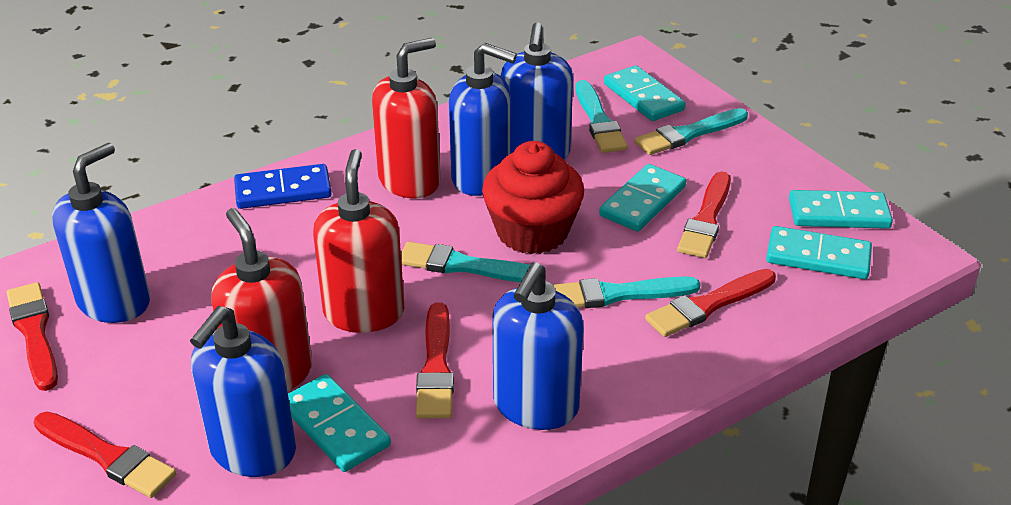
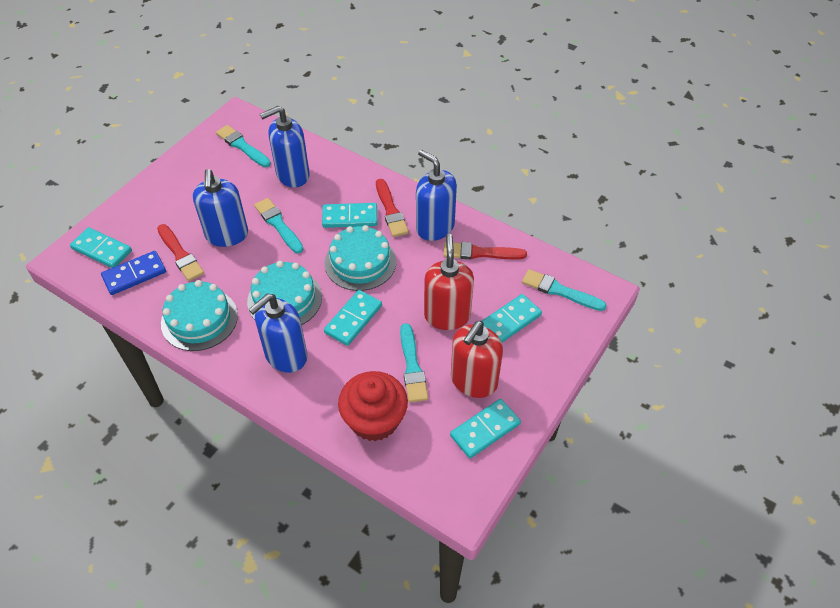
blue soap dispenser: 5 -> 4
red brush: 5 -> 3
red soap dispenser: 3 -> 2
turquoise cake: 0 -> 3

